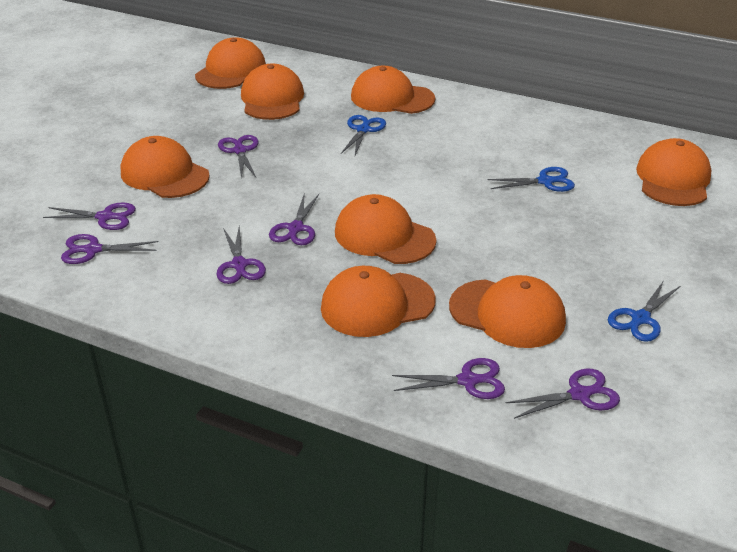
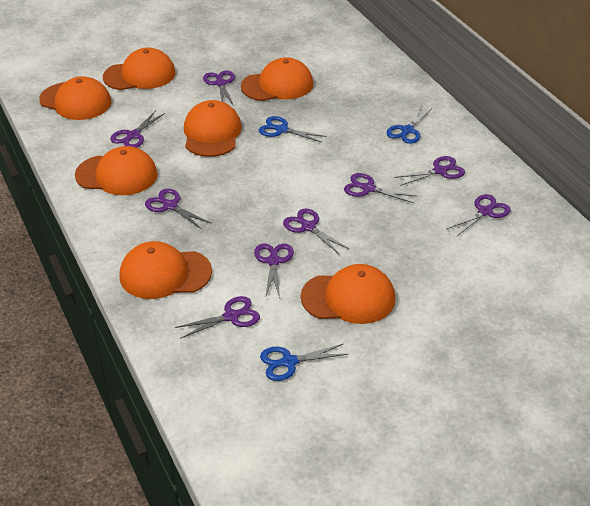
orange cap: 8 -> 7
purple scissors: 7 -> 9

